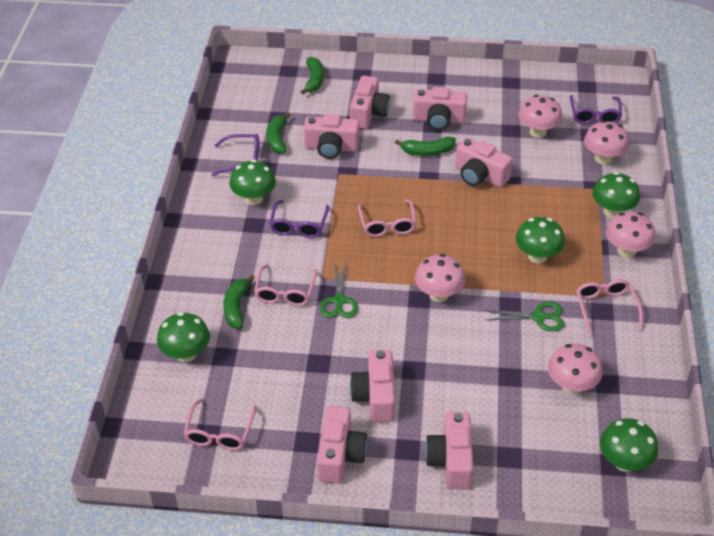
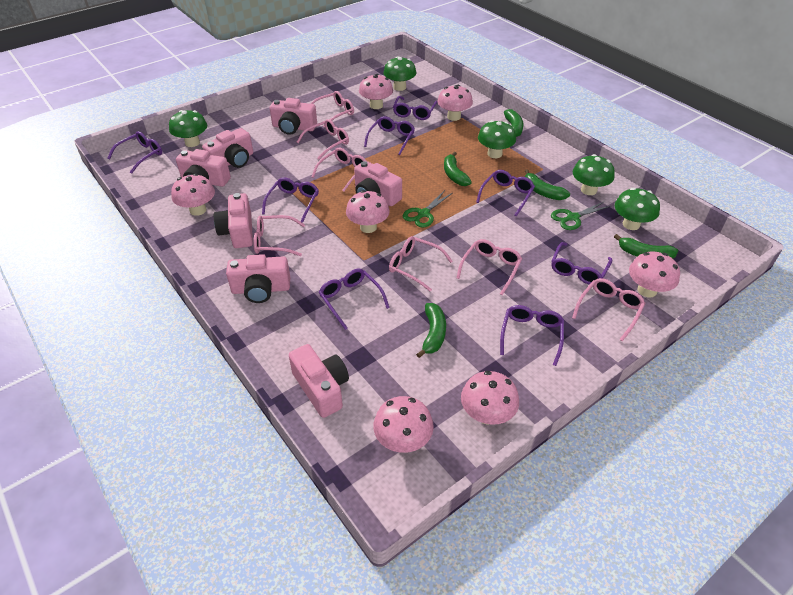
green banana: 4 -> 5
pink glasses: 4 -> 7
pink mushroom: 5 -> 7
purple glasses: 3 -> 8

